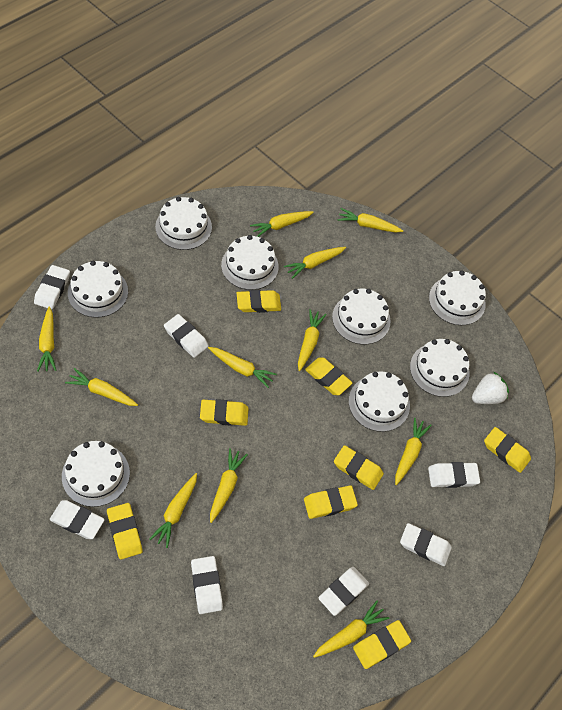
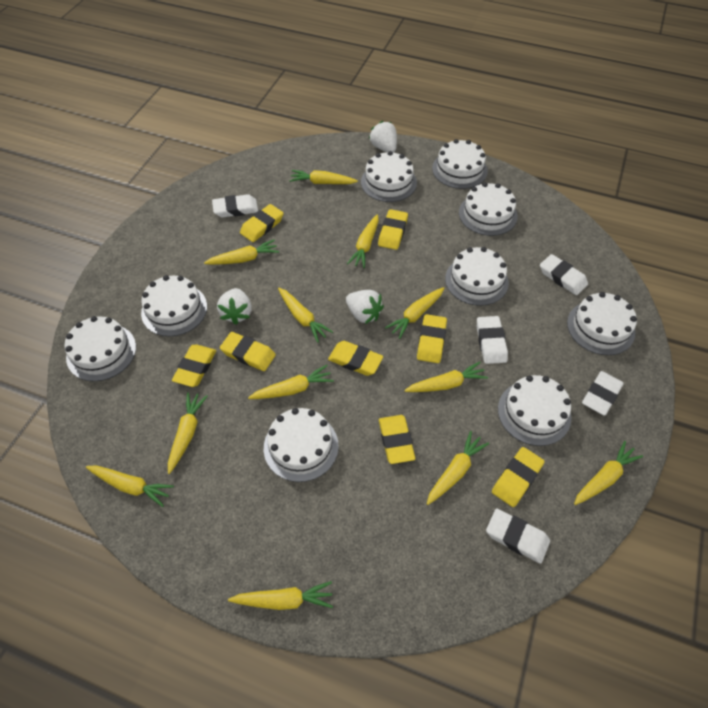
white cake: 8 -> 9
white eraser: 7 -> 5
white strawberry: 1 -> 3
yellow carrot: 11 -> 12

